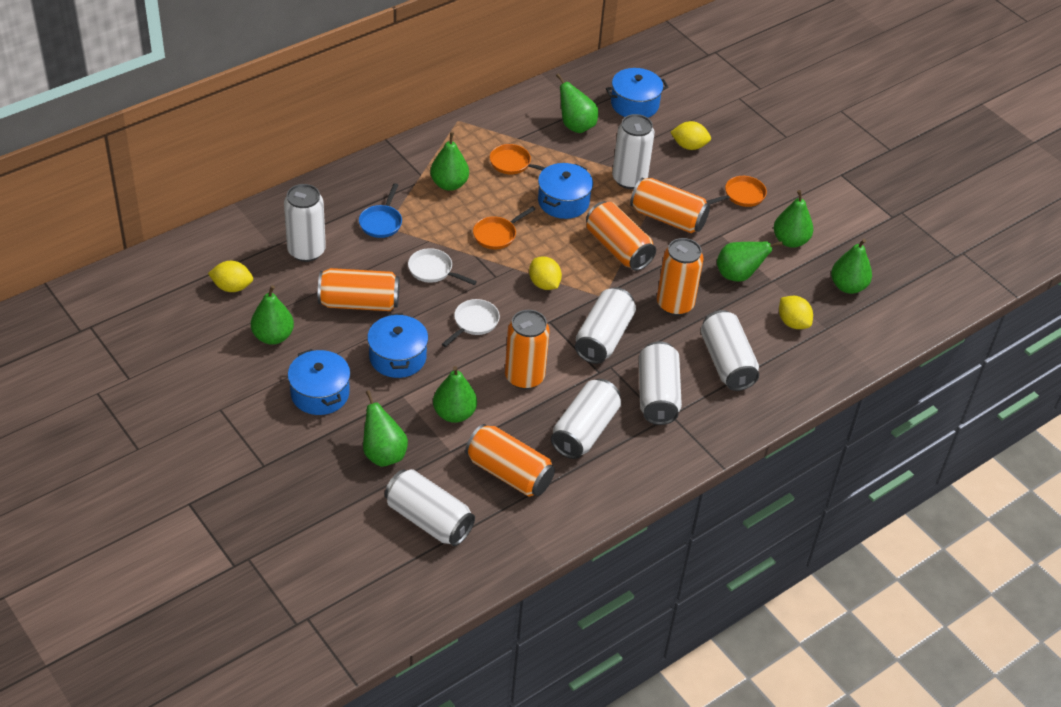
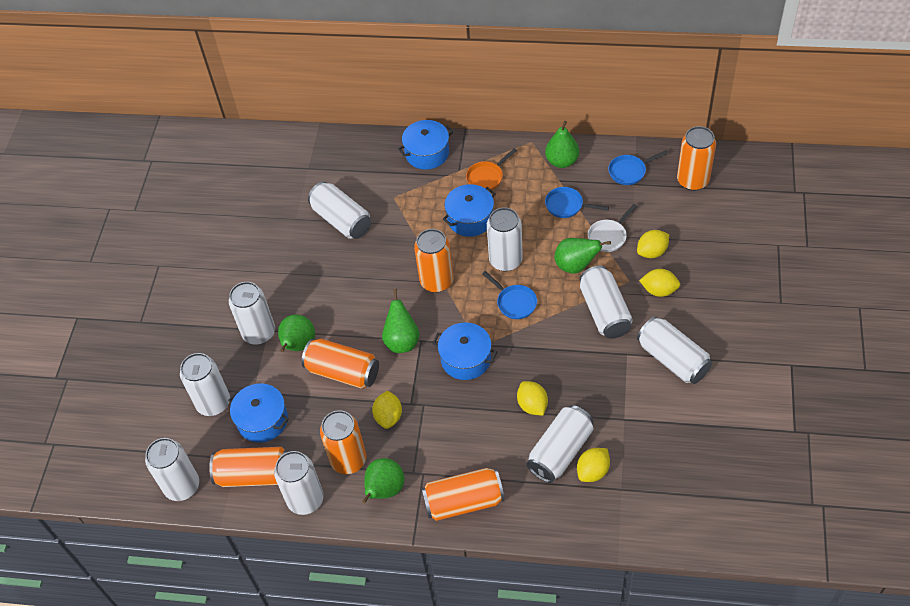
blue pan: 1 -> 3
green pear: 8 -> 5
orange pan: 3 -> 1
white can: 7 -> 9
white pan: 2 -> 1
yellow lemon: 4 -> 5

